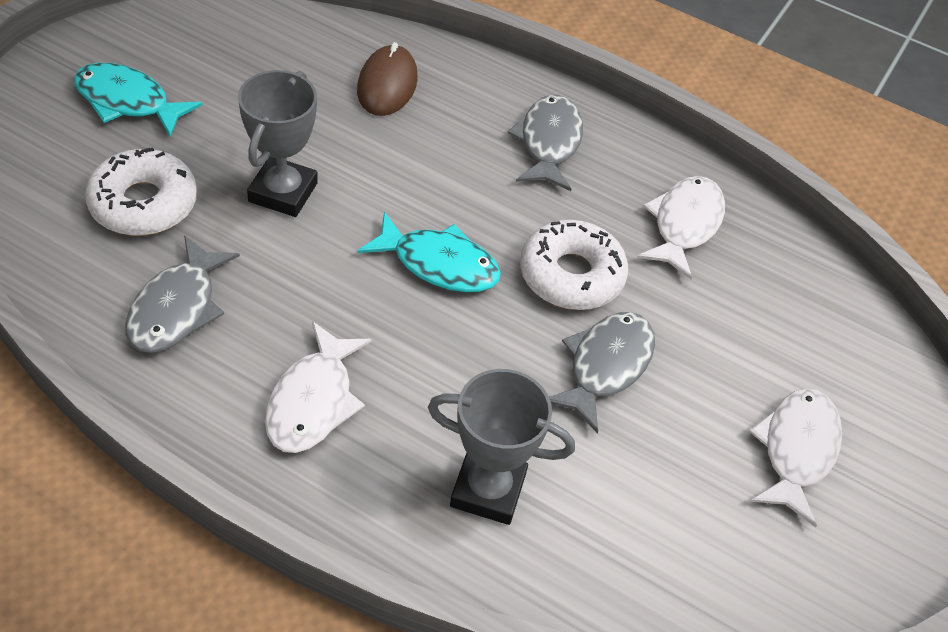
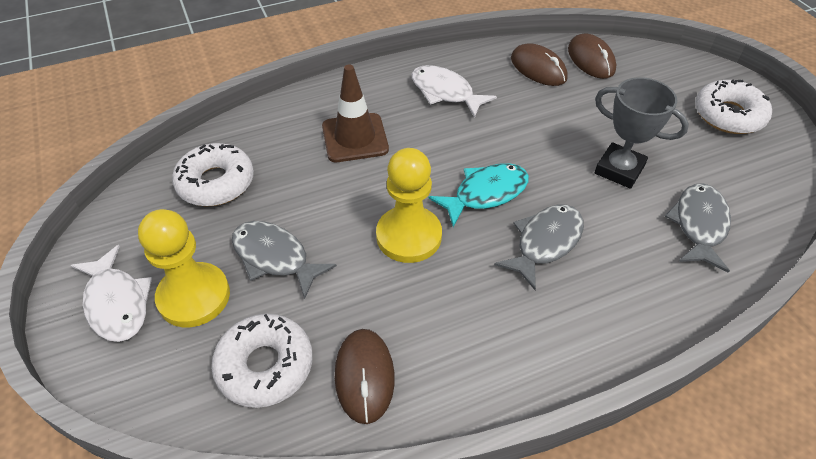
brown mouse: 1 -> 3
brown traffic cone: 0 -> 1
grey trophy: 2 -> 1
turquoise fish: 2 -> 1
white donut: 2 -> 3
white fish: 3 -> 2
yellow pawn: 0 -> 2

